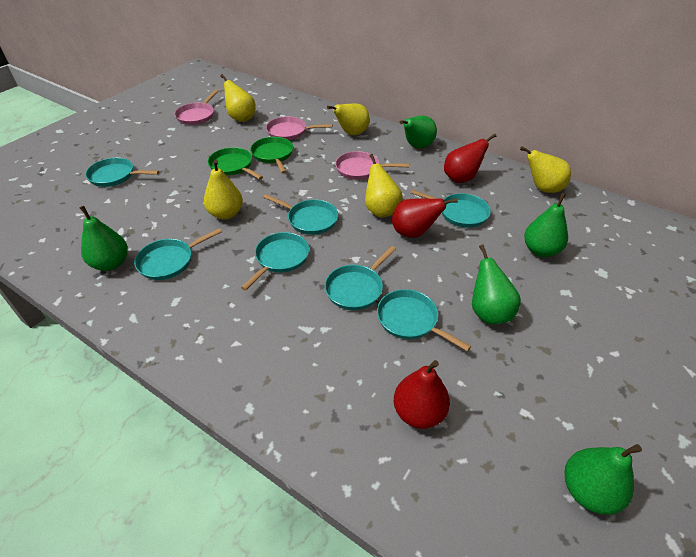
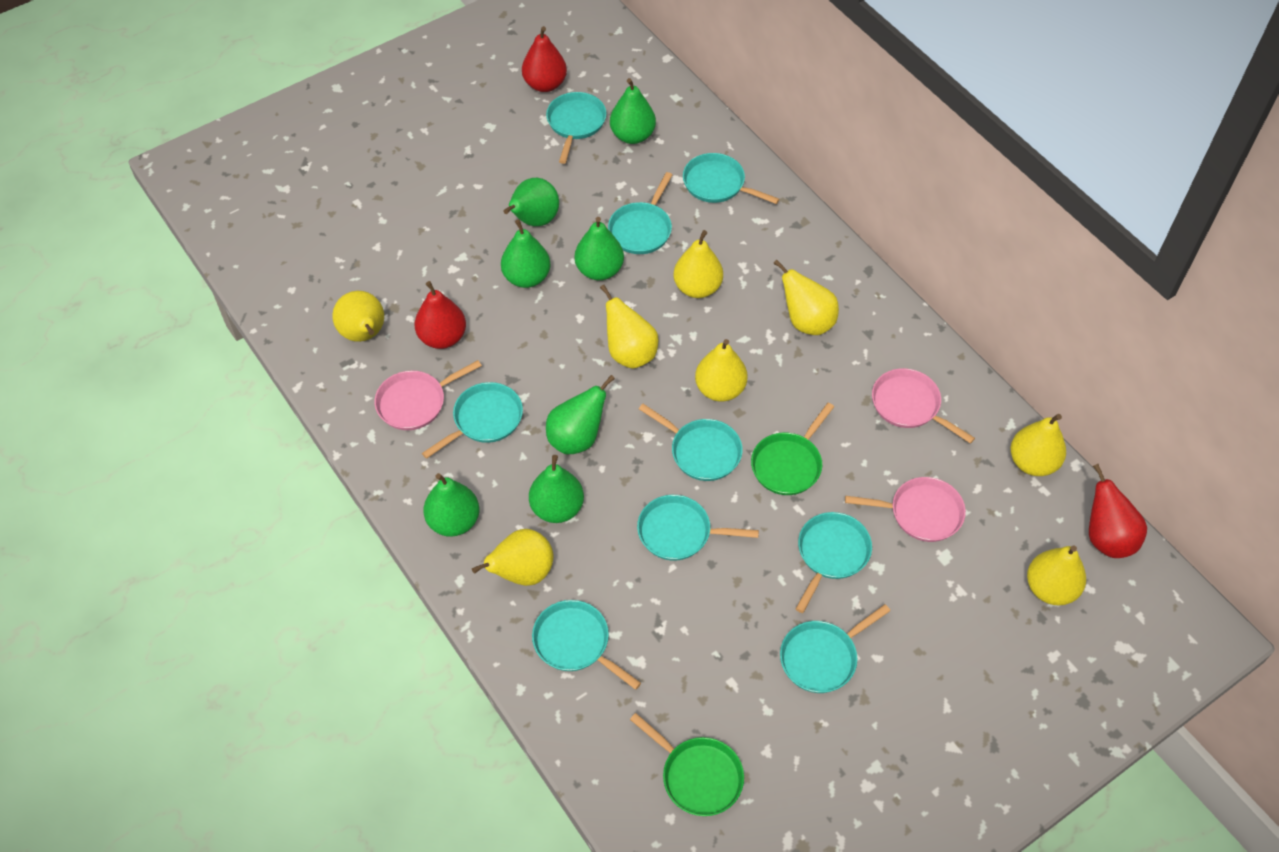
green pear: 5 -> 7
turquoise pan: 7 -> 9
yellow pear: 5 -> 8

